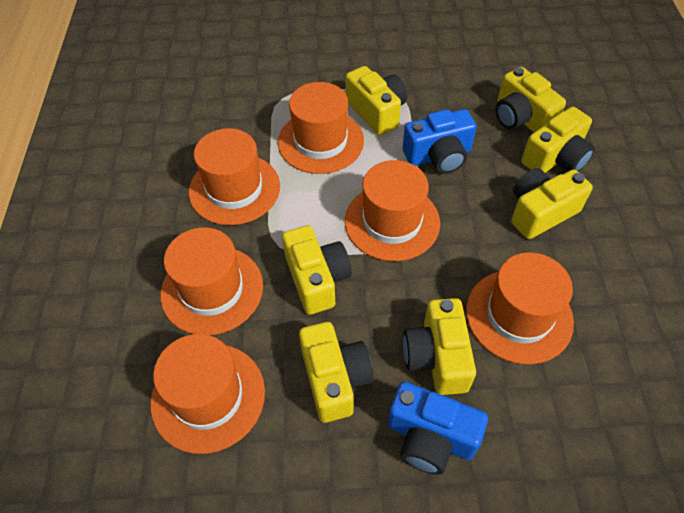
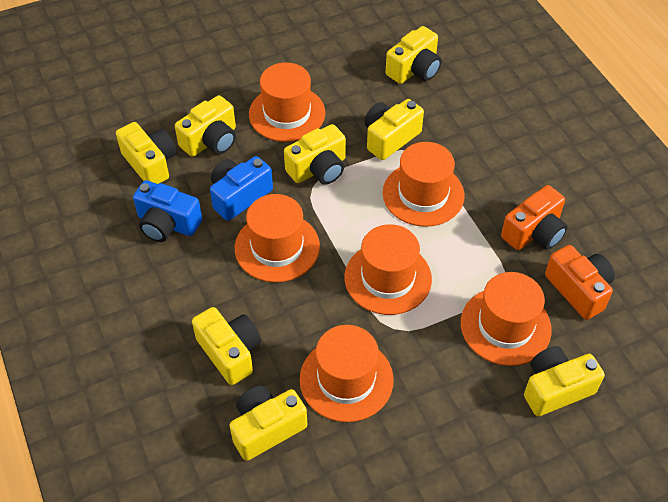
orange camera: 0 -> 2
yellow camera: 7 -> 8

